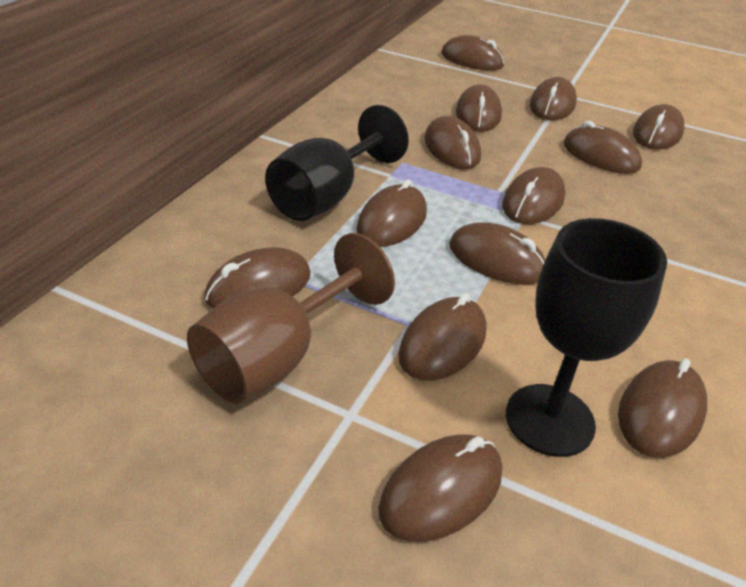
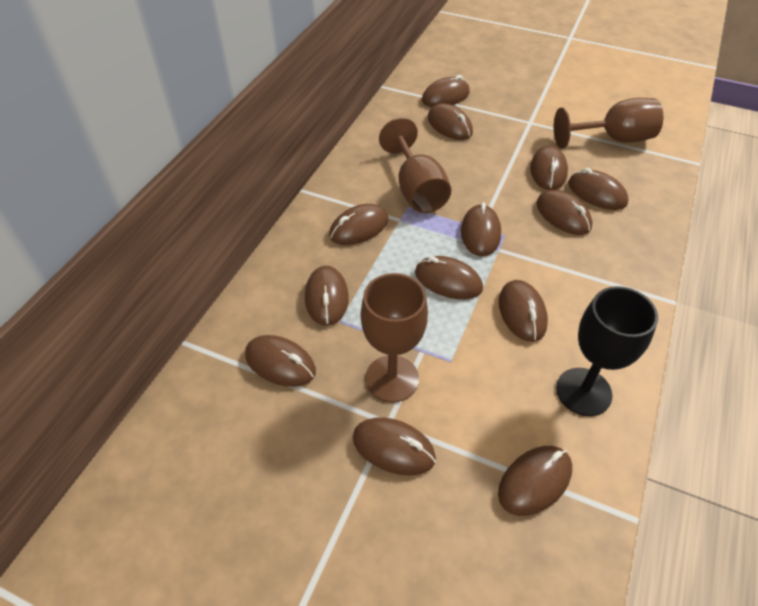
black goblet: 2 -> 1
brown goblet: 1 -> 3

